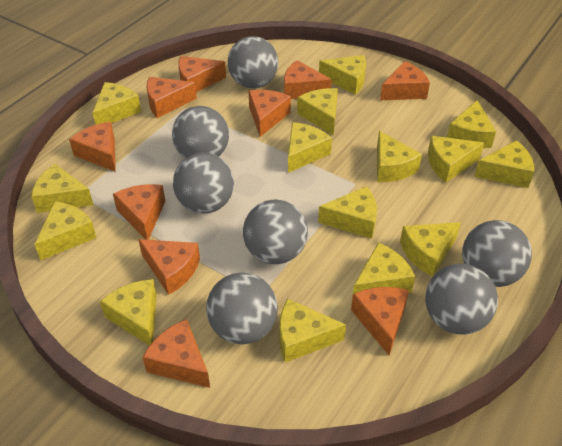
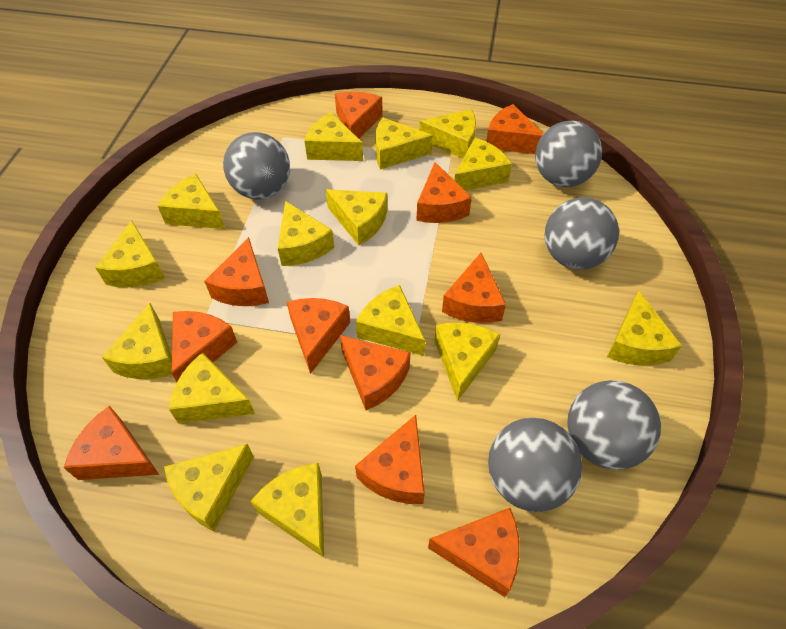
grey ball: 7 -> 5
orange cheese: 10 -> 11

